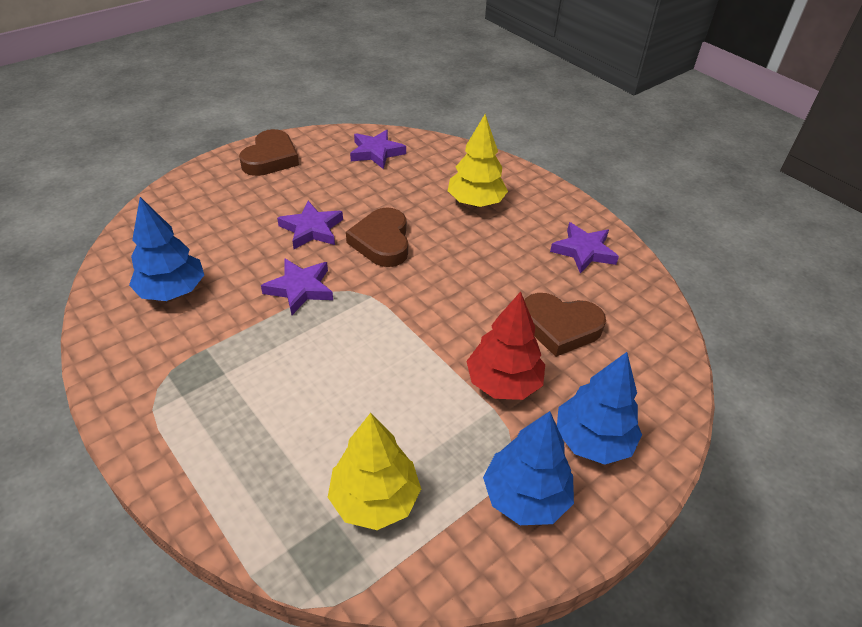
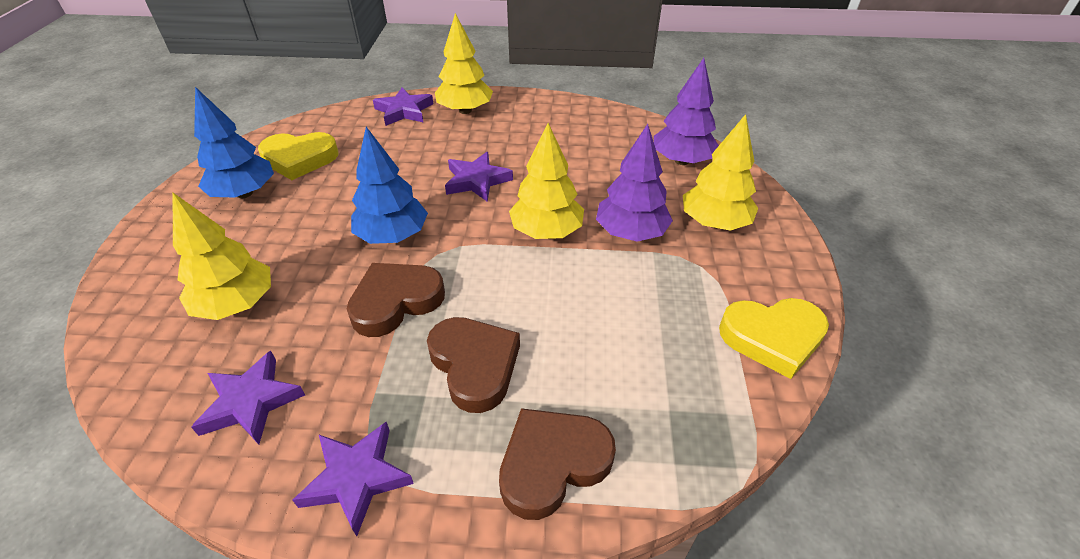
blue tree: 3 -> 2
purple tree: 0 -> 2
red tree: 1 -> 0
yellow heart: 0 -> 2
yellow tree: 2 -> 4

